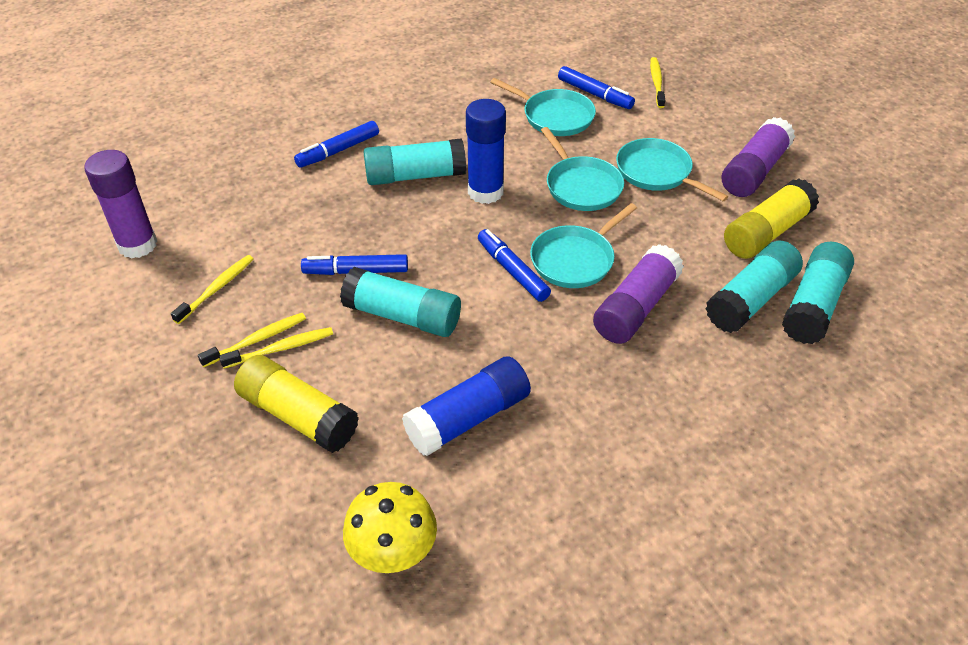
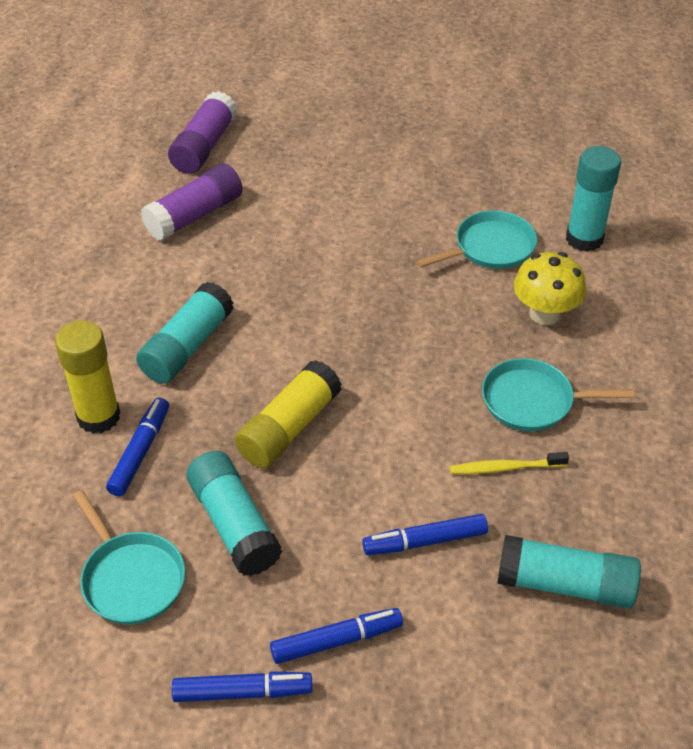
blue glue stick: 2 -> 0
purple glue stick: 3 -> 2
turquoise pan: 4 -> 3
yellow toothbrush: 4 -> 1

